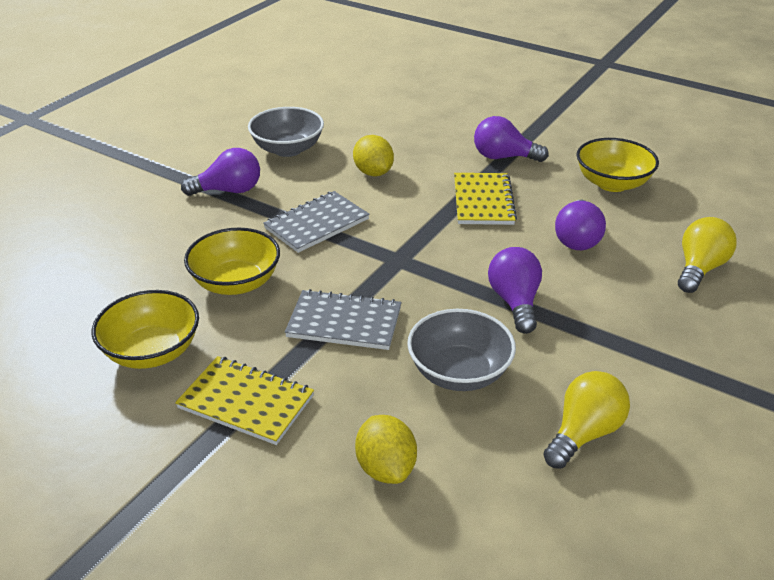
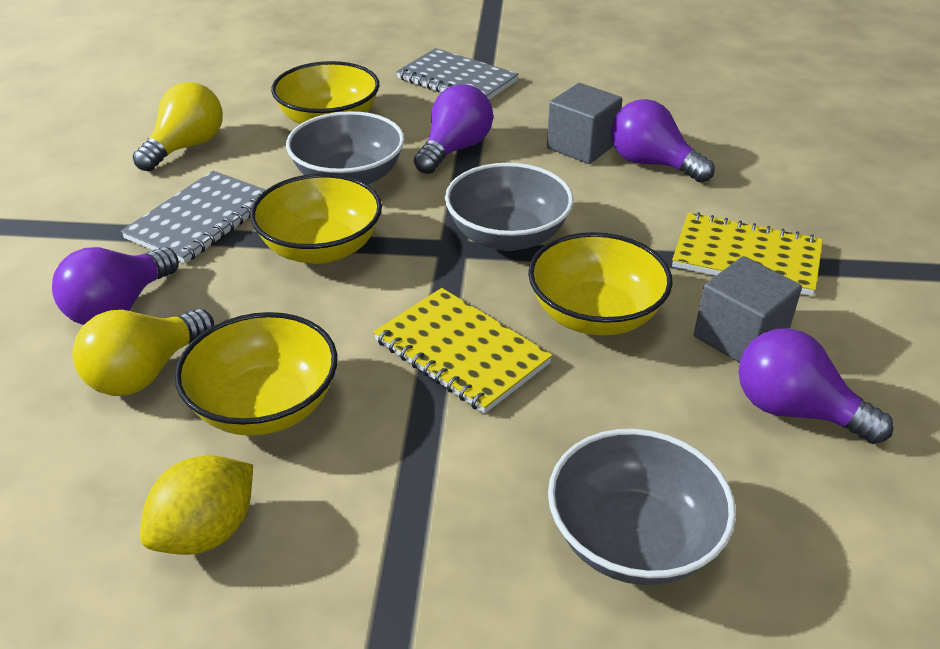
grey bowl: 2 -> 3
grey cube: 0 -> 2
yellow bowl: 3 -> 4
yellow lemon: 2 -> 1

